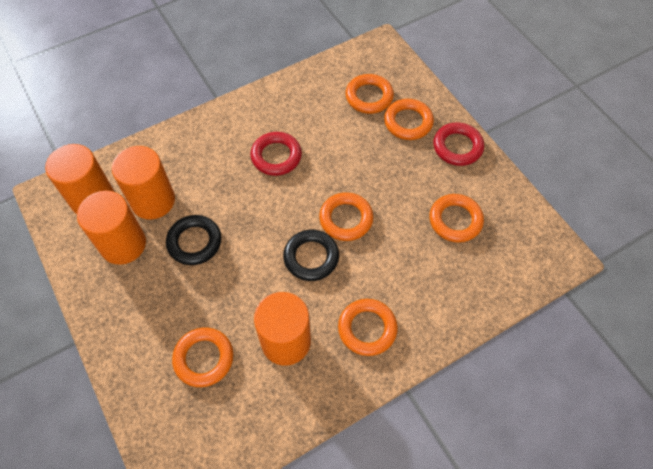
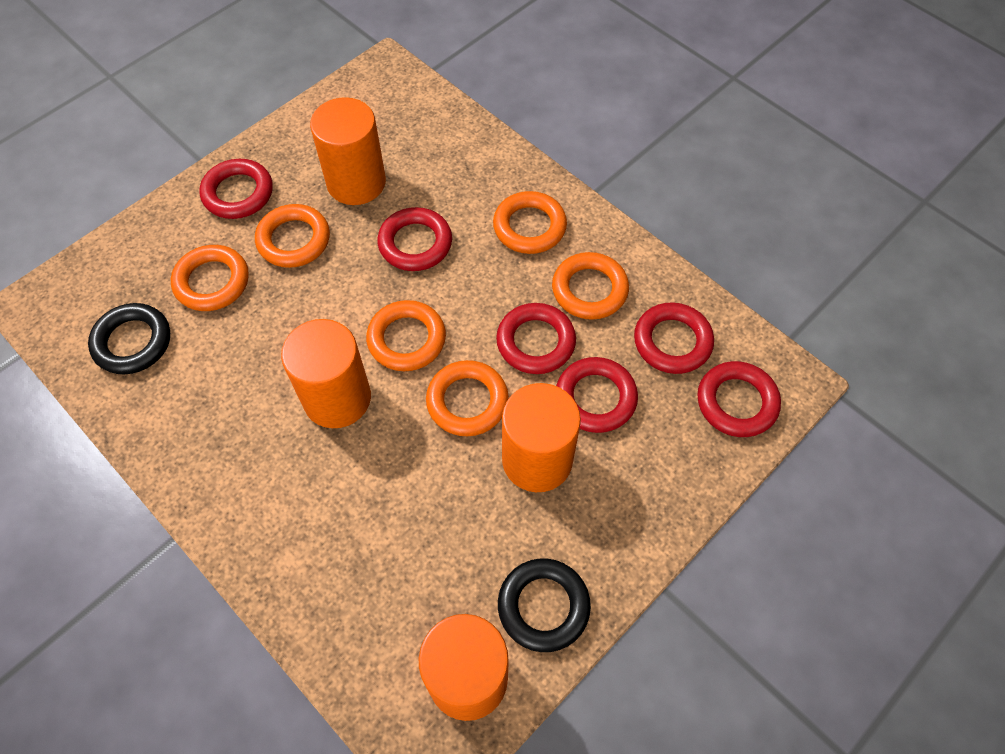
red ring: 2 -> 6

